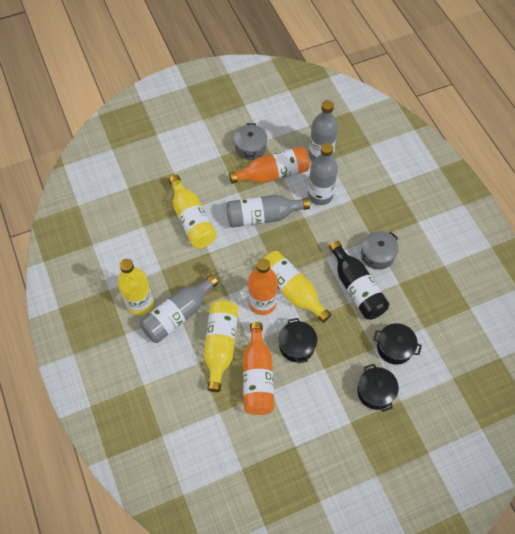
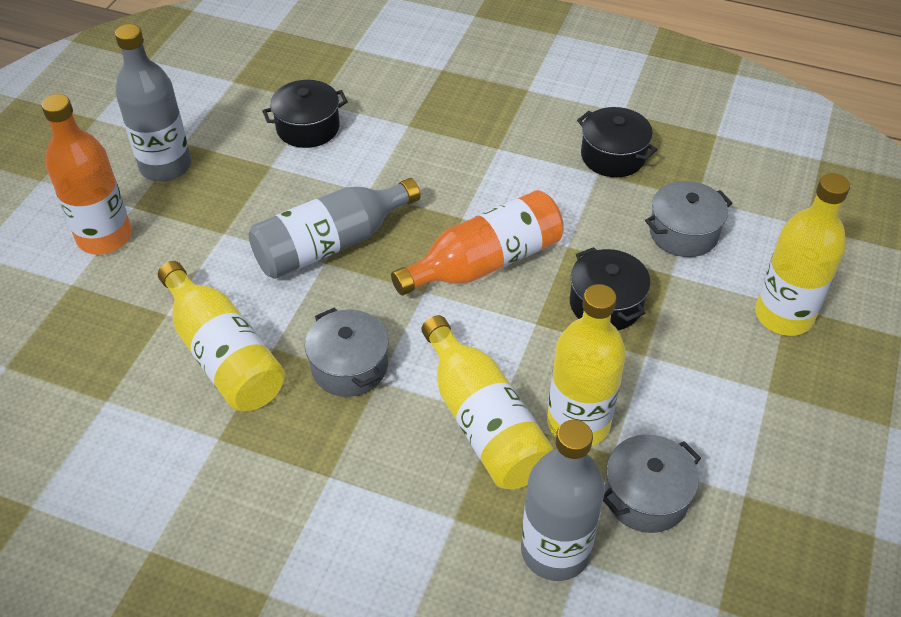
black bottle: 1 -> 0
grey bottle: 4 -> 3
grey pot: 2 -> 3
orange bottle: 3 -> 2

